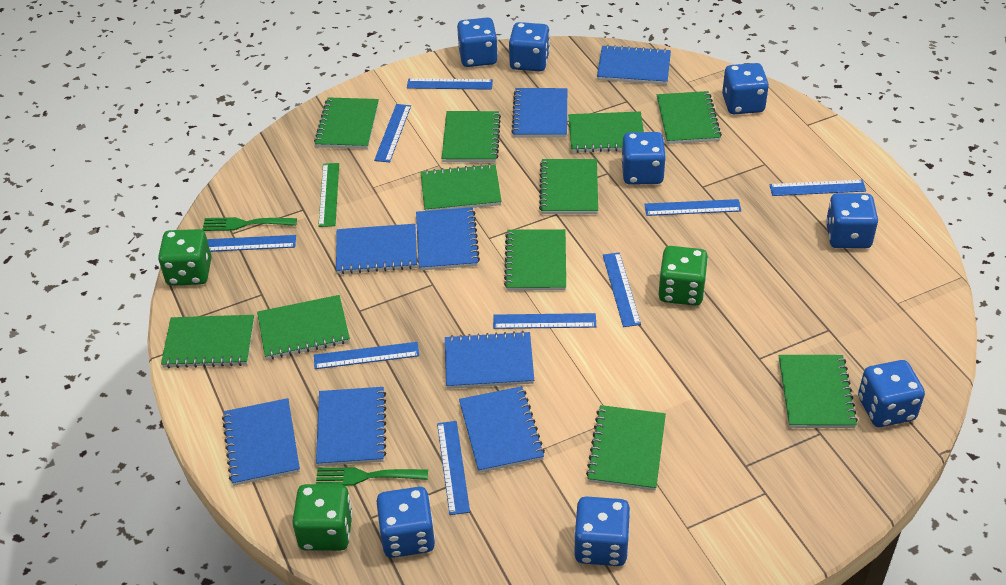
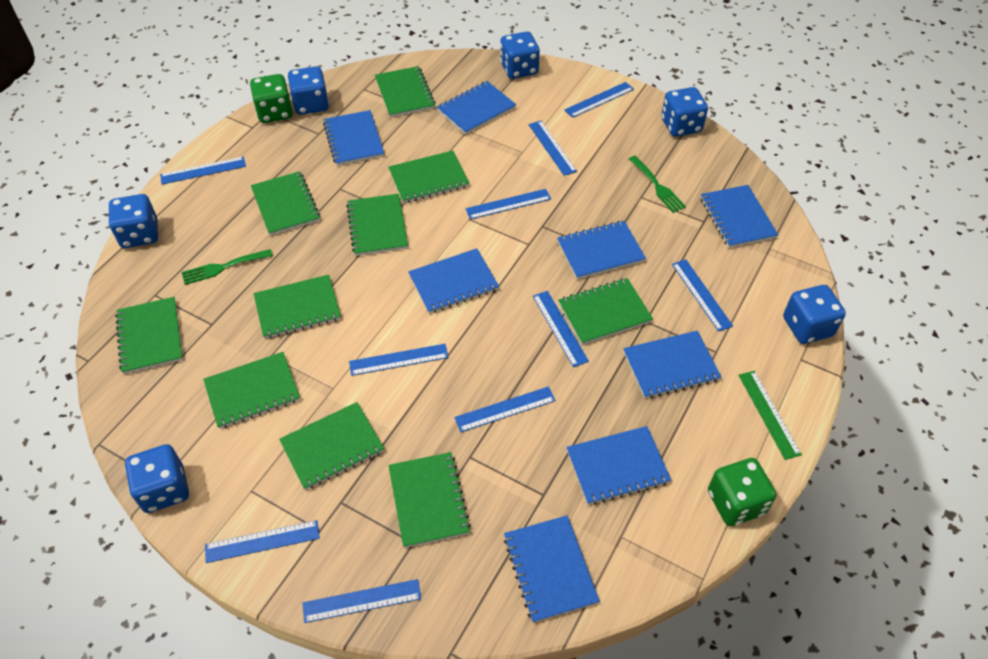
blue dice: 8 -> 6
blue ruler: 9 -> 10
green dice: 3 -> 2
green notebook: 11 -> 10

